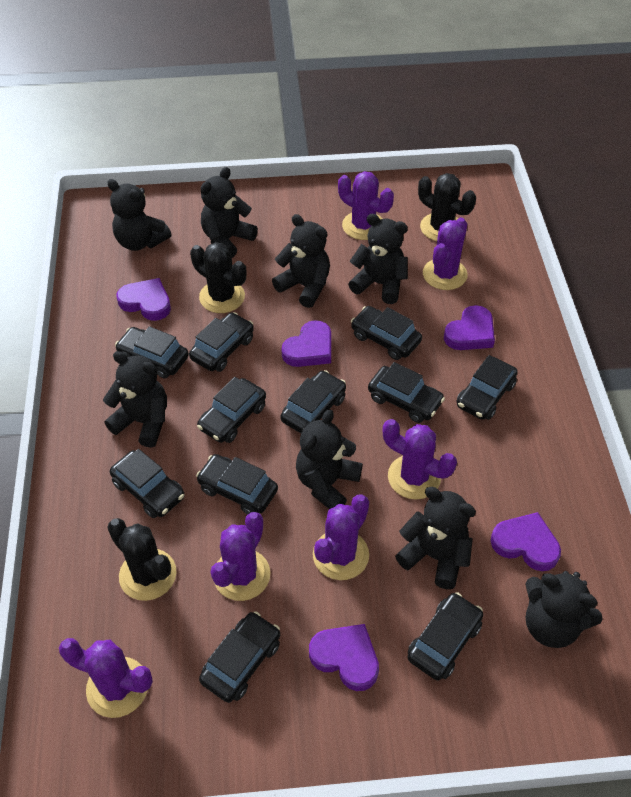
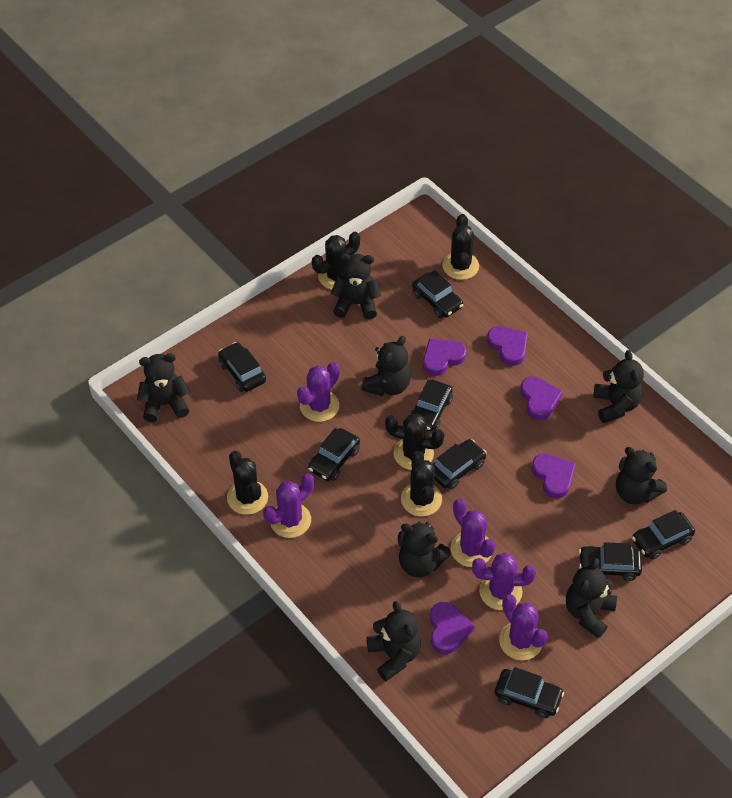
black cactus: 3 -> 5
black car: 11 -> 8
purple cactus: 6 -> 5

